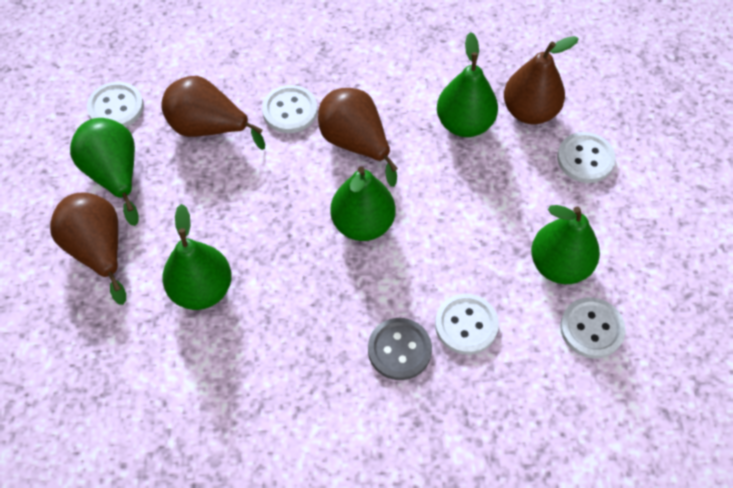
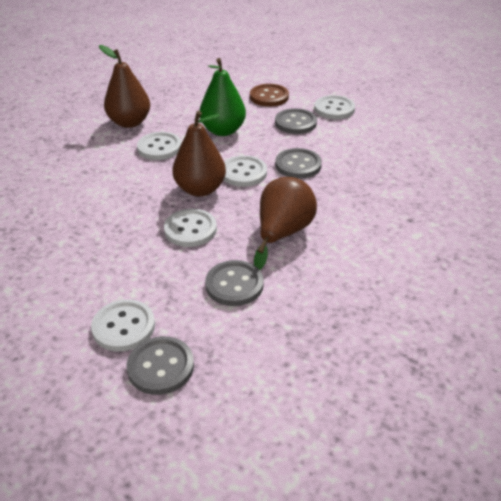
brown button: 0 -> 1
brown pear: 4 -> 3
green pear: 5 -> 1
grey button: 1 -> 4

